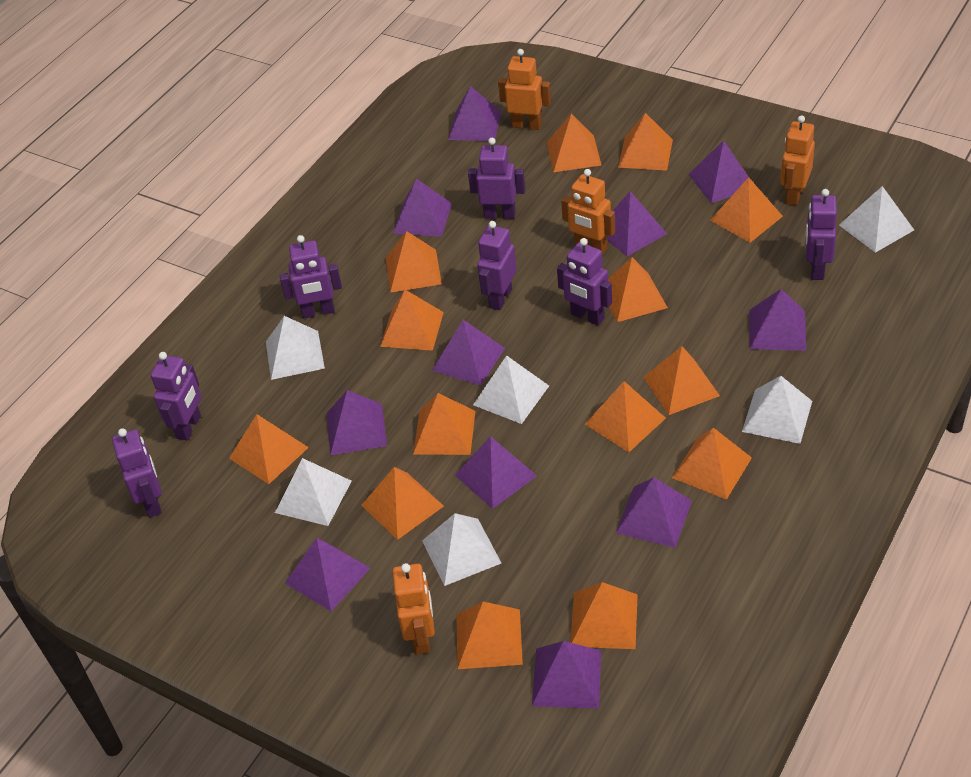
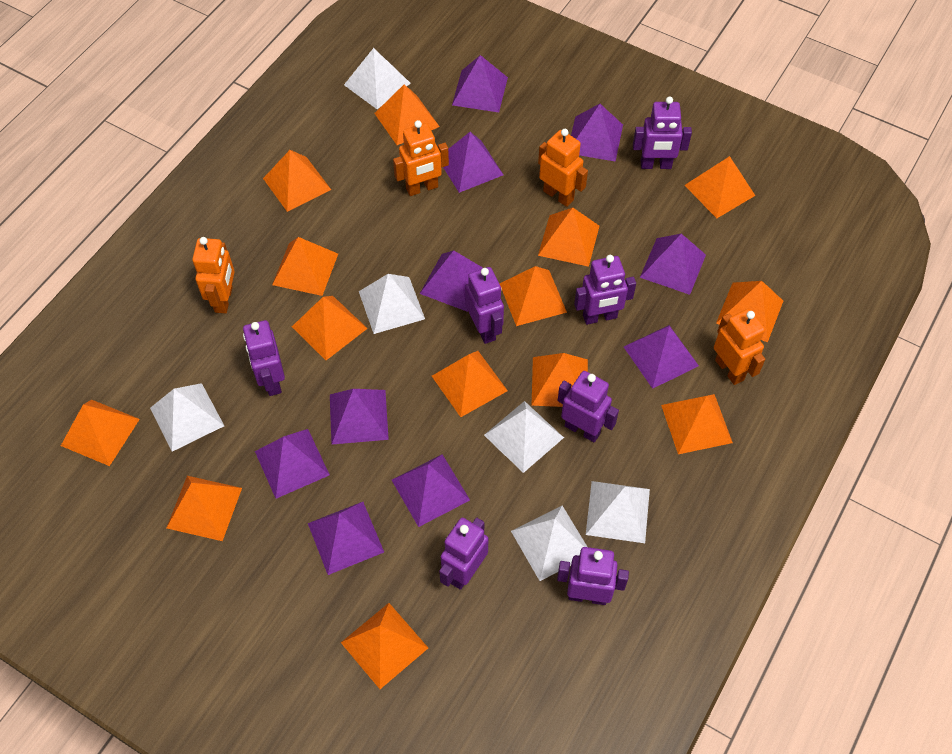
purple pyramid: 11 -> 10

